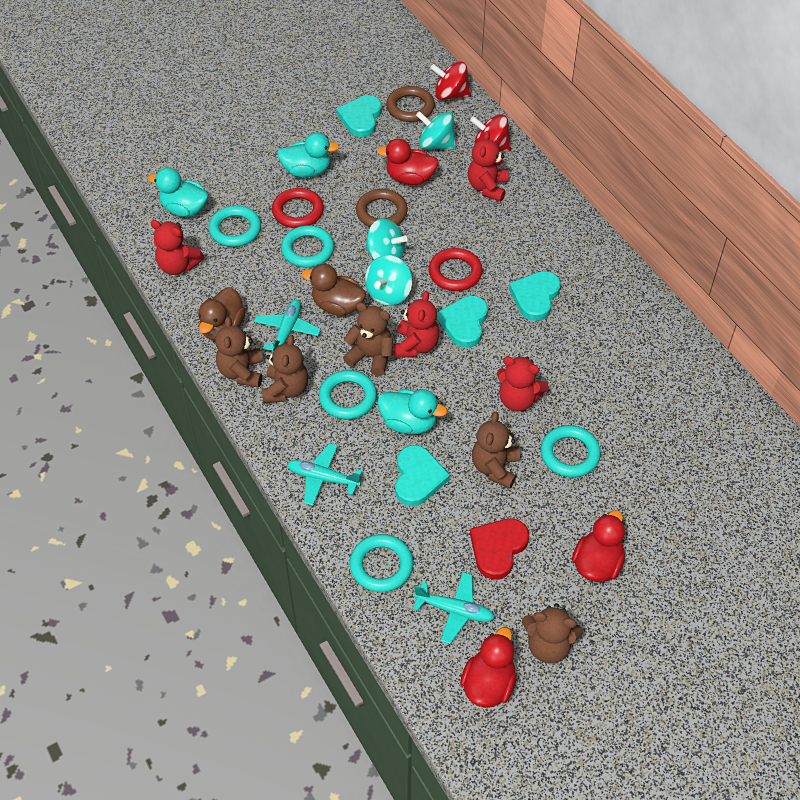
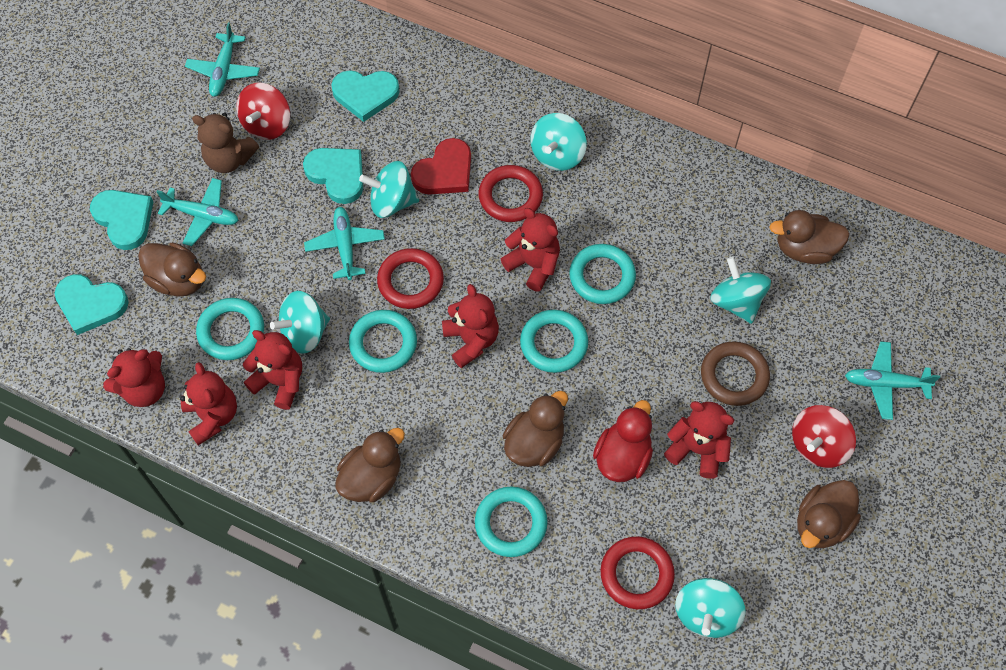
brown duck: 2 -> 5
brown ring: 2 -> 1
brown teddy bear: 5 -> 1
red duck: 3 -> 1
red ring: 2 -> 3
red teddy bear: 4 -> 6
turquoise duck: 3 -> 0
turquoise plane: 3 -> 4
turquoise spinning top: 3 -> 5

